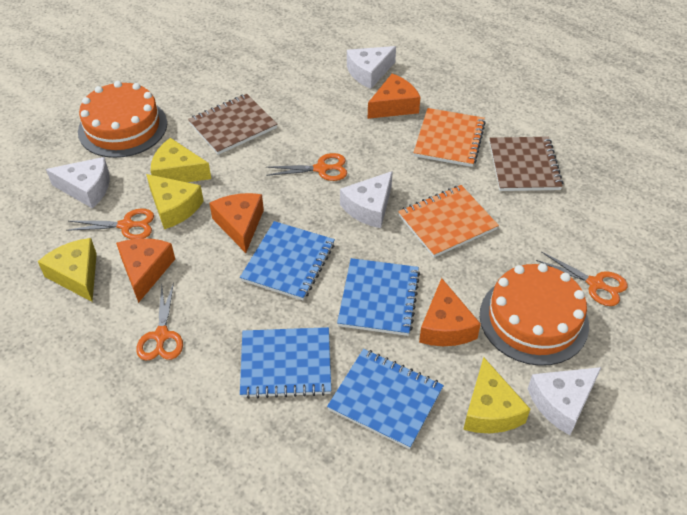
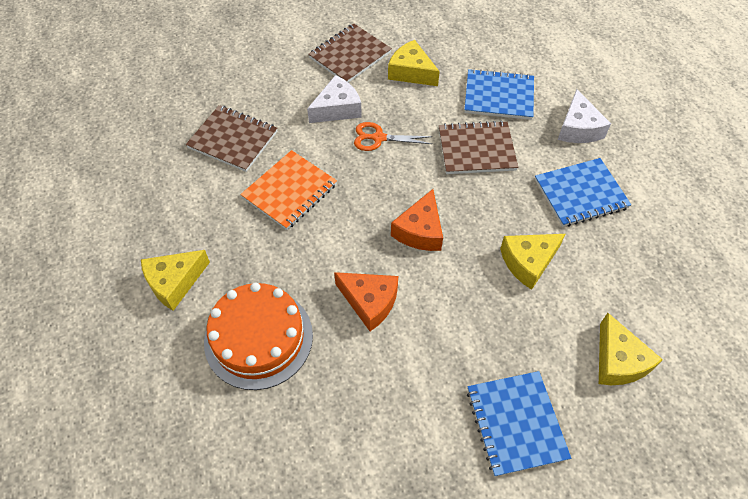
blue notebook: 4 -> 3
brown notebook: 2 -> 3
orange cake: 2 -> 1
orange cheese: 4 -> 2
orange notebook: 2 -> 1
orange scissors: 4 -> 1
white cheese: 4 -> 2

